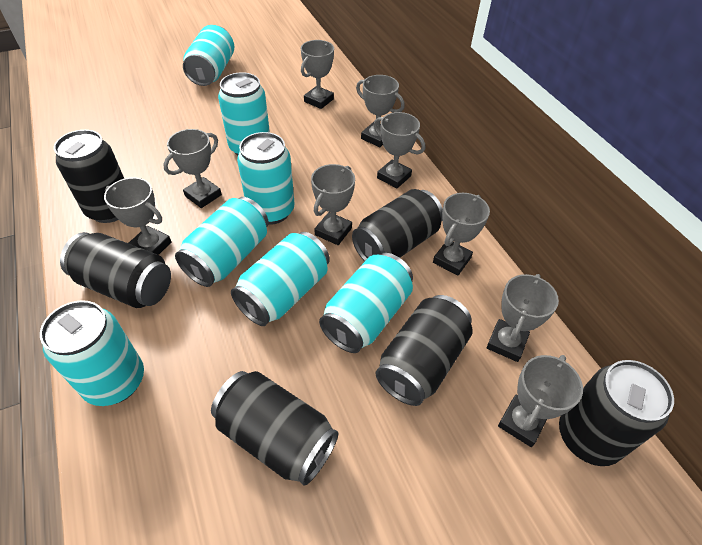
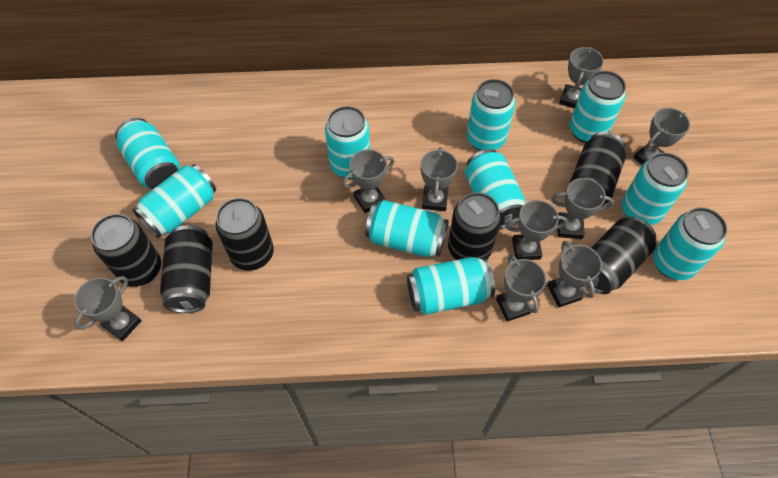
turquoise can: 7 -> 10

